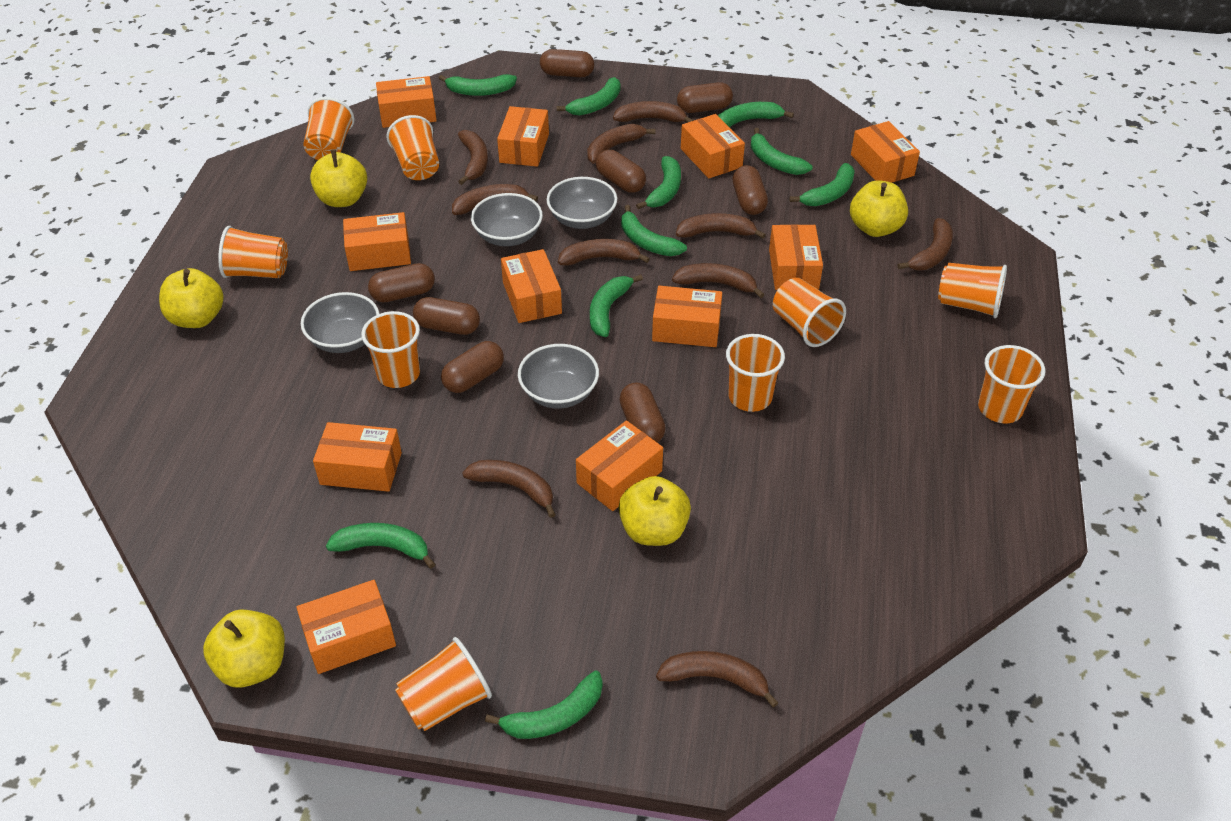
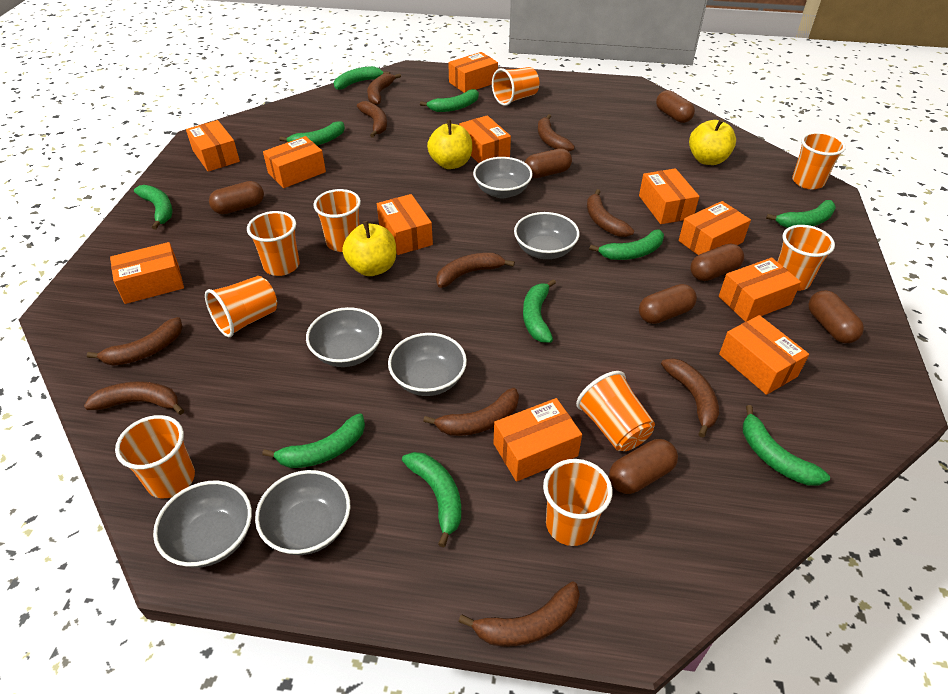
brown capsule: 8 -> 7
grey bowl: 4 -> 6
yellow apple: 5 -> 3

